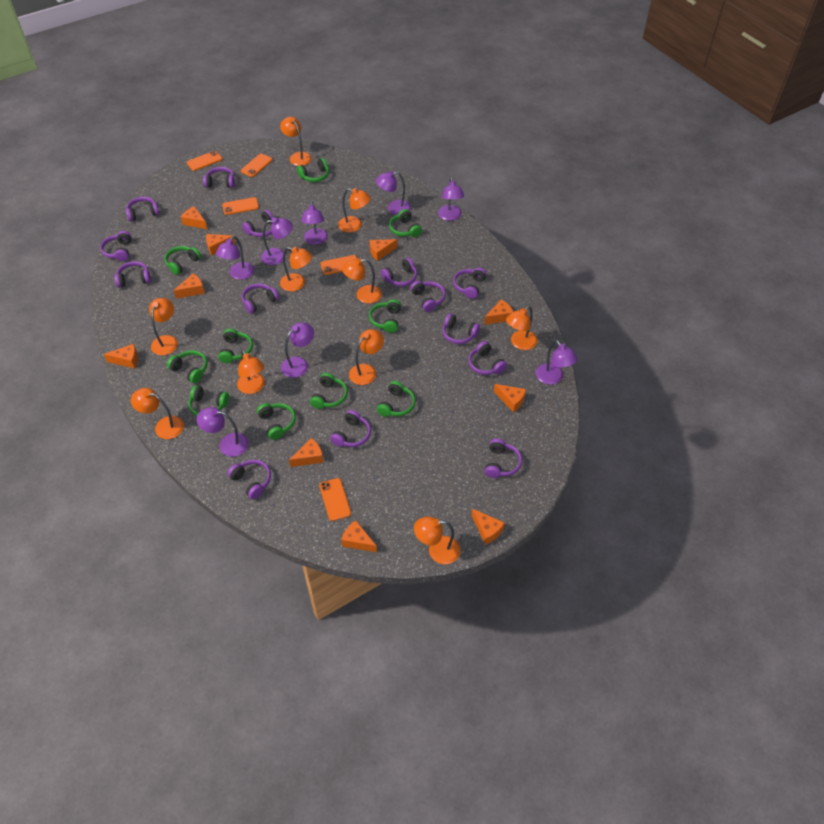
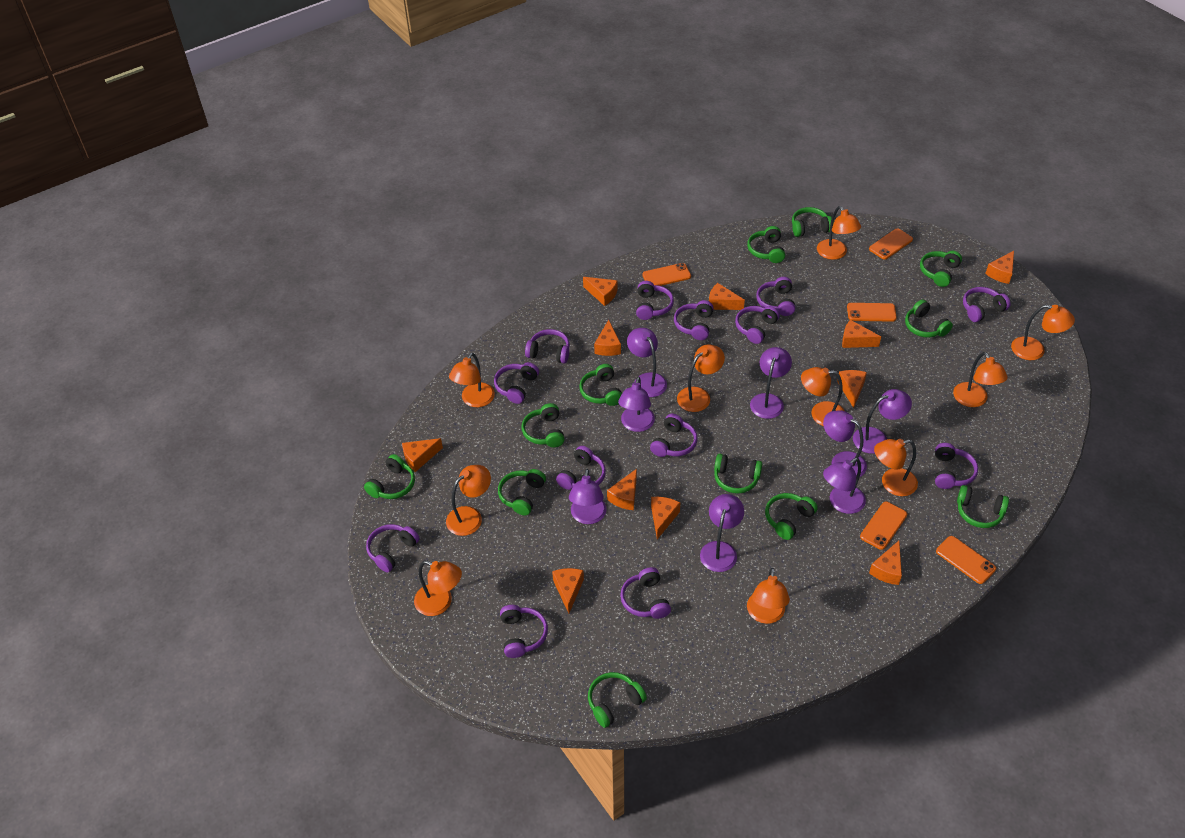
green headphones: 10 -> 12
orange cheese: 10 -> 11
purple headphones: 14 -> 13

